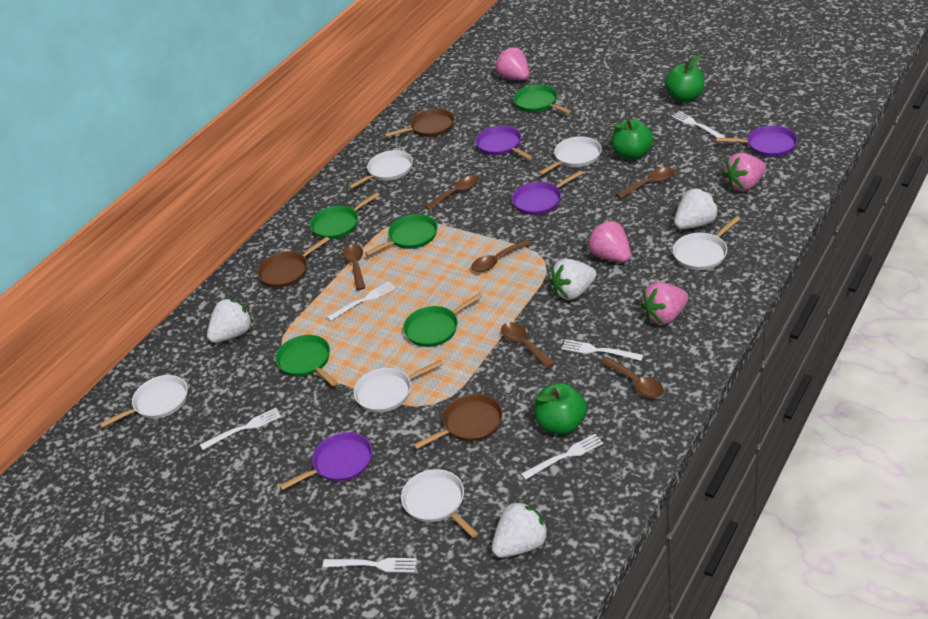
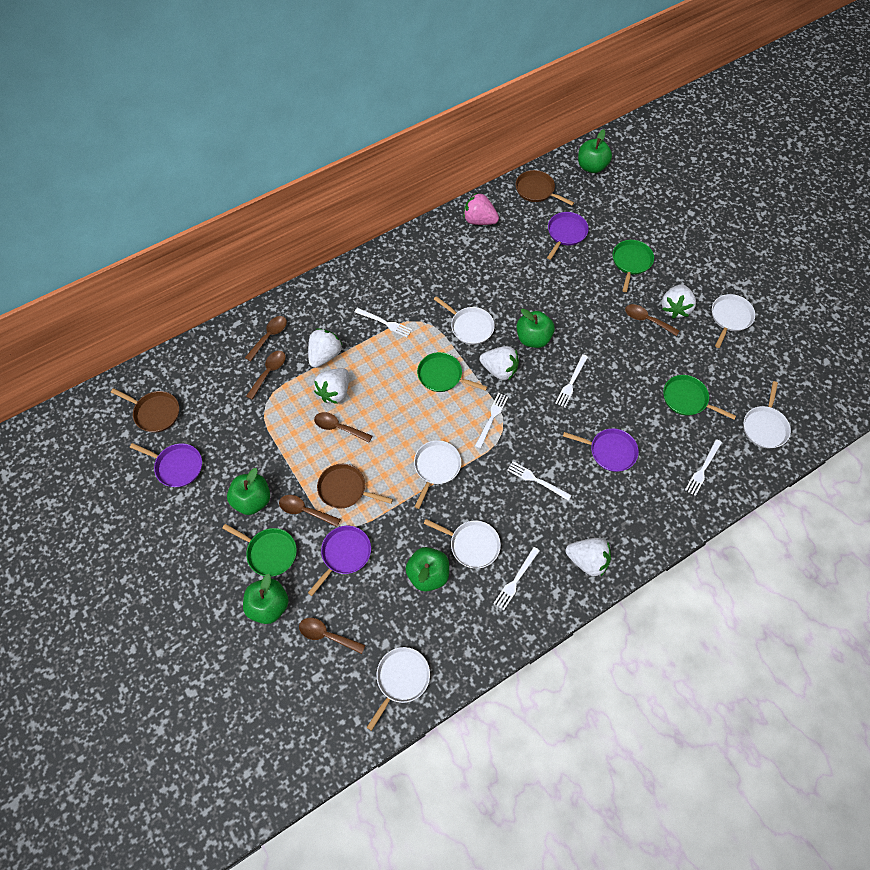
green apple: 3 -> 5
green pan: 5 -> 4
pink strawberry: 4 -> 1
white strawberry: 4 -> 5

